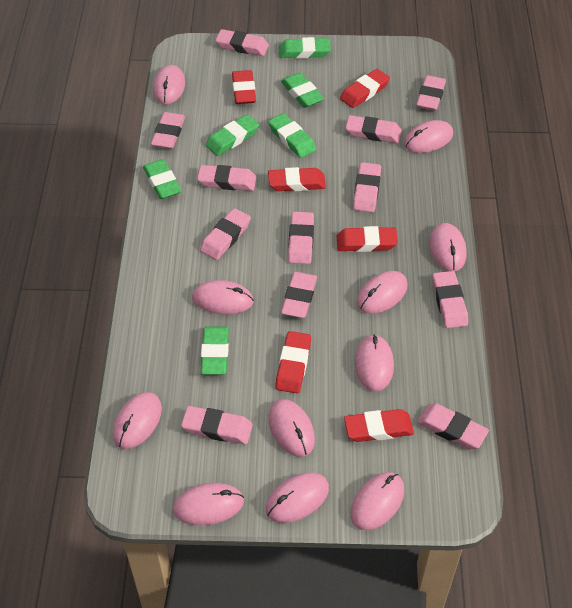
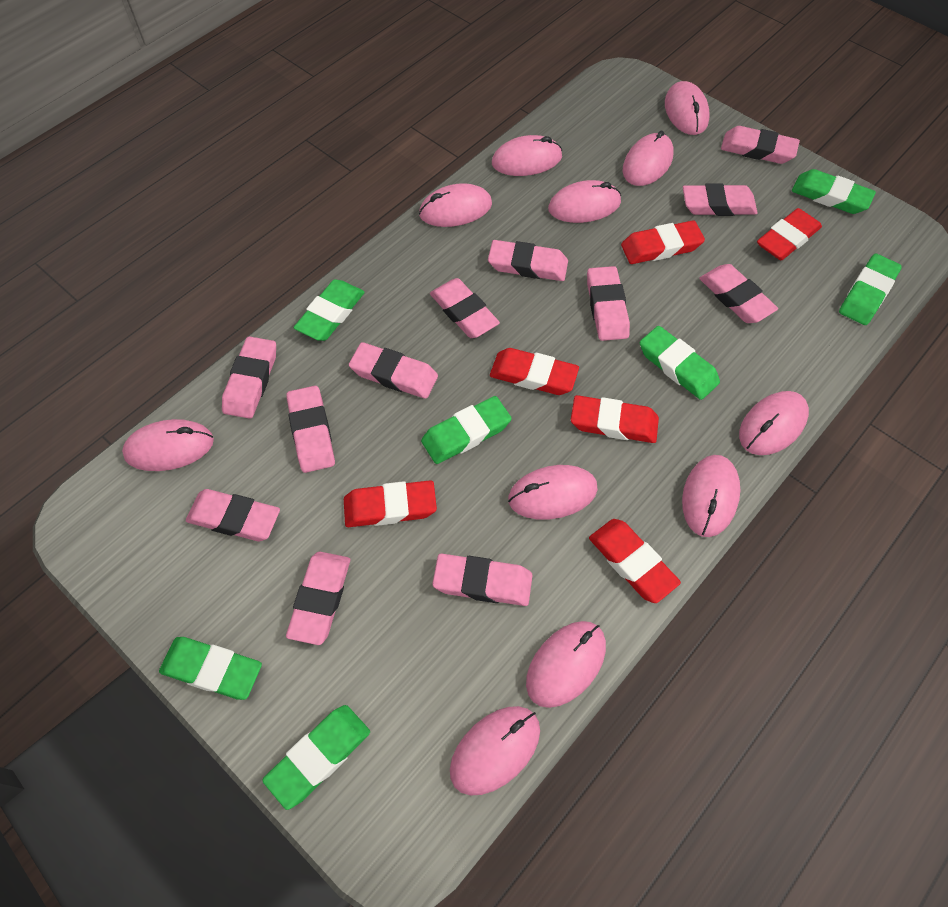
green eraser: 6 -> 7

